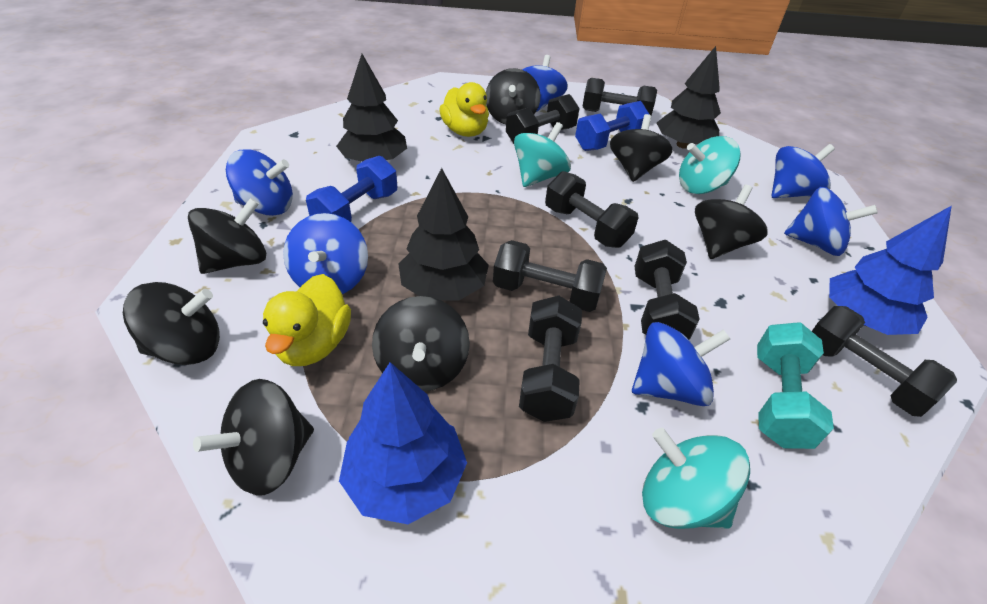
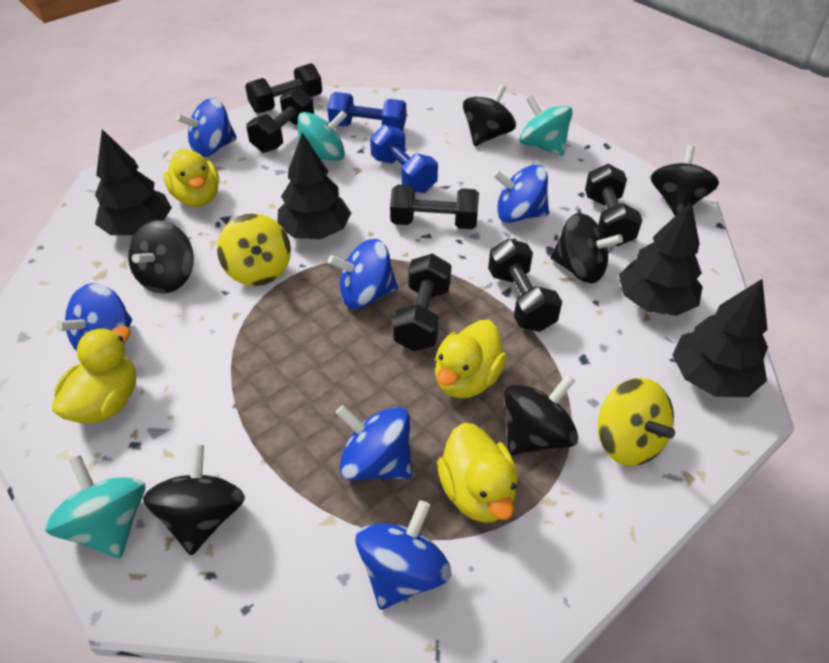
black dumbbell: 7 -> 6
black spinning top: 7 -> 6
black tree: 3 -> 4
blue tree: 2 -> 0
turquoise dumbbell: 1 -> 0
yellow duck: 2 -> 4
yellow spinning top: 0 -> 2

